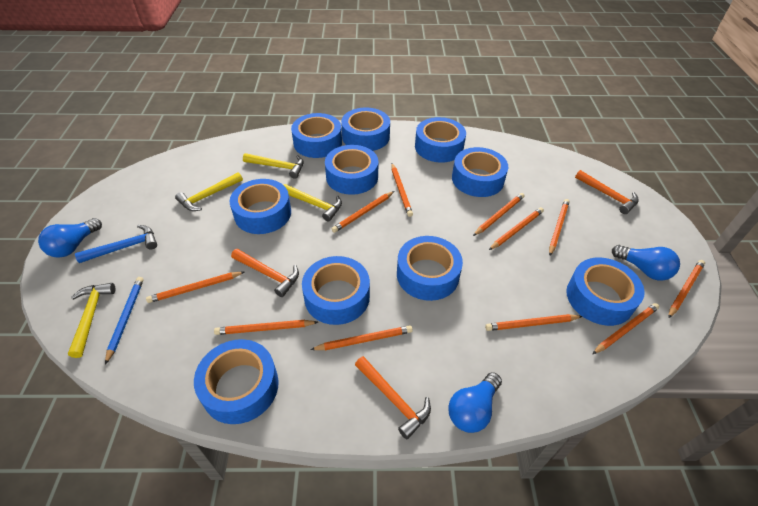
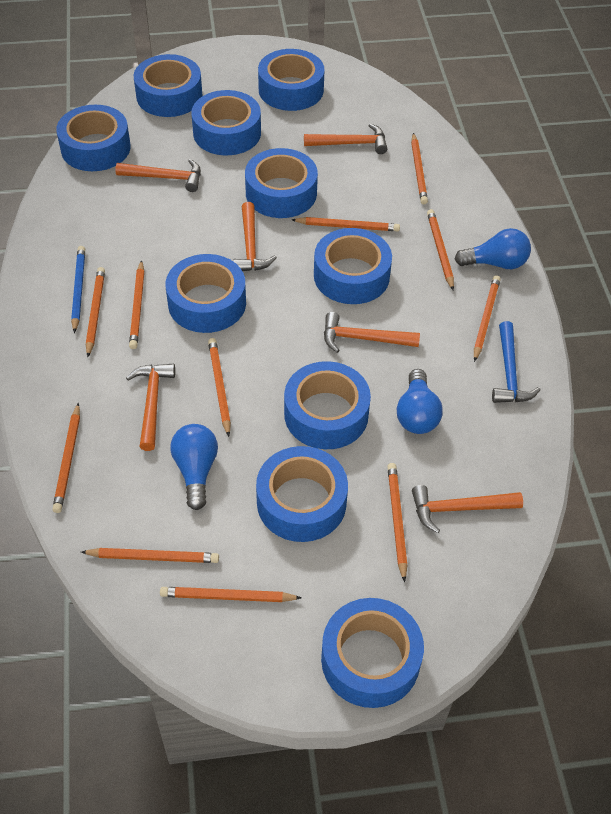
orange hammer: 3 -> 6
yellow hammer: 4 -> 0

